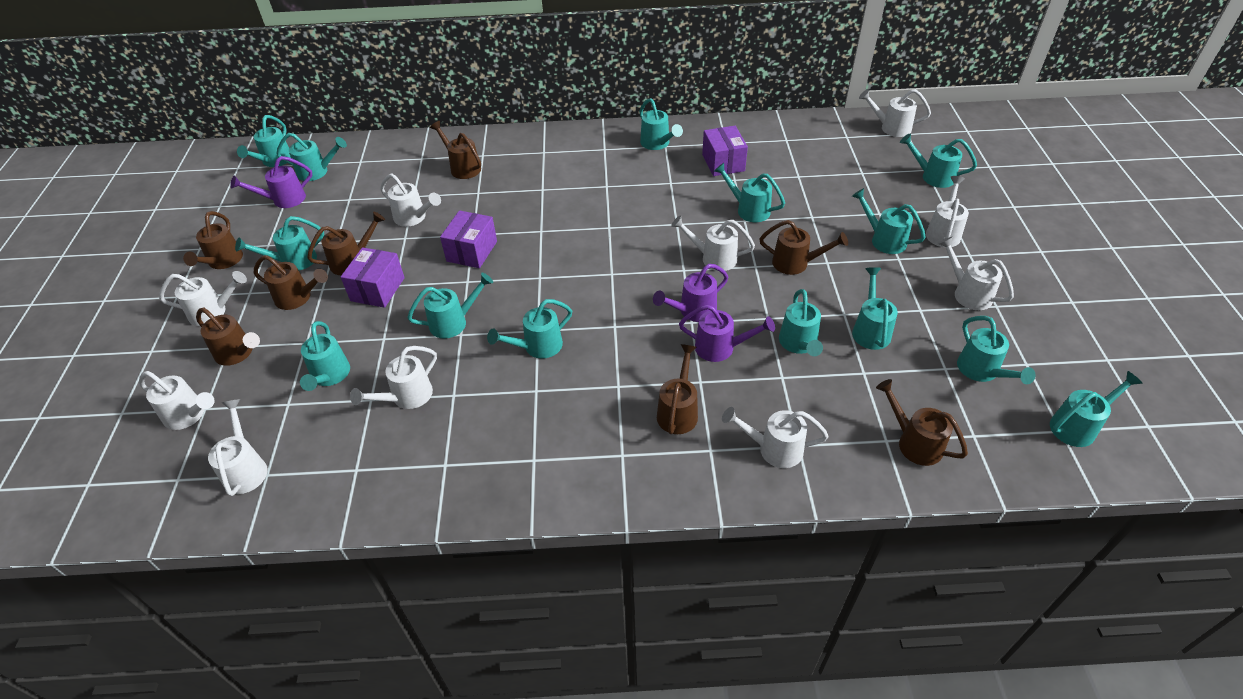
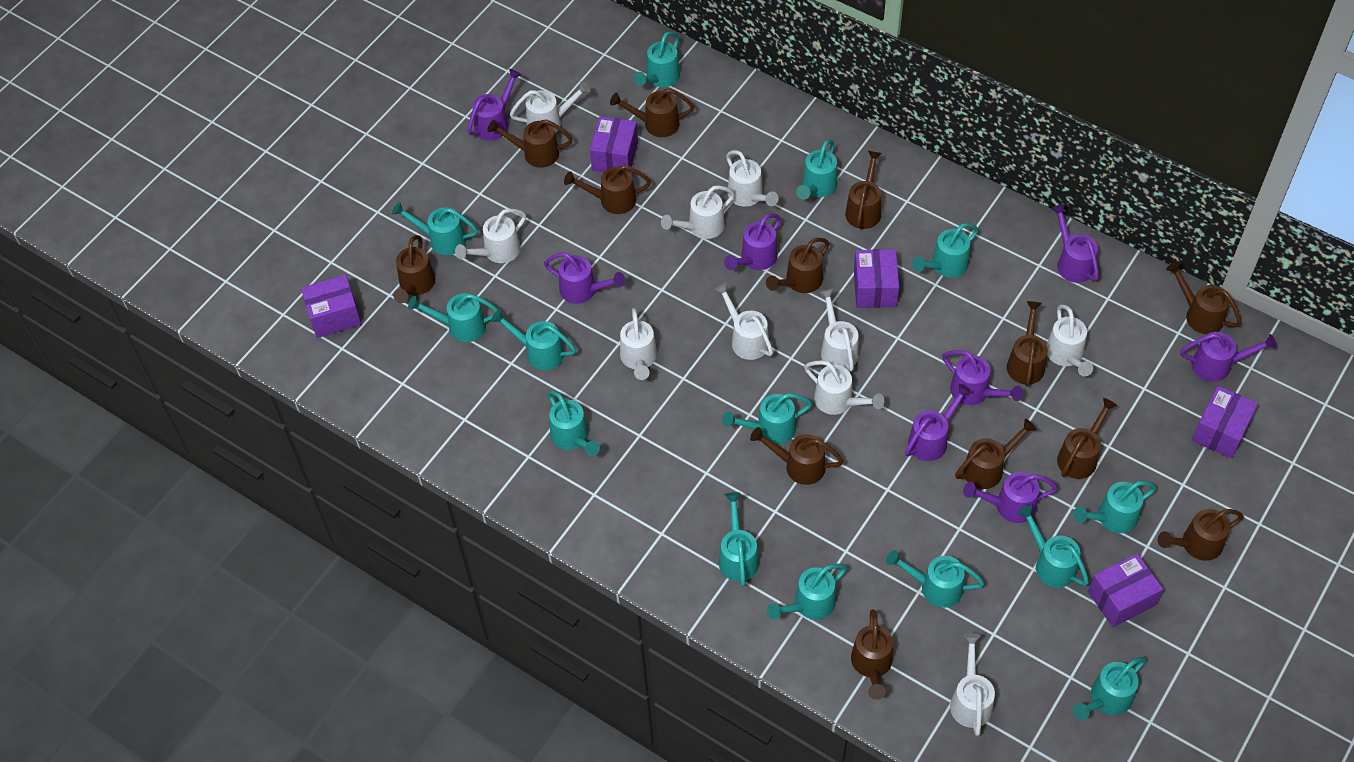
brown watering can: 8 -> 13
purple box: 3 -> 5
purple watering can: 3 -> 8

